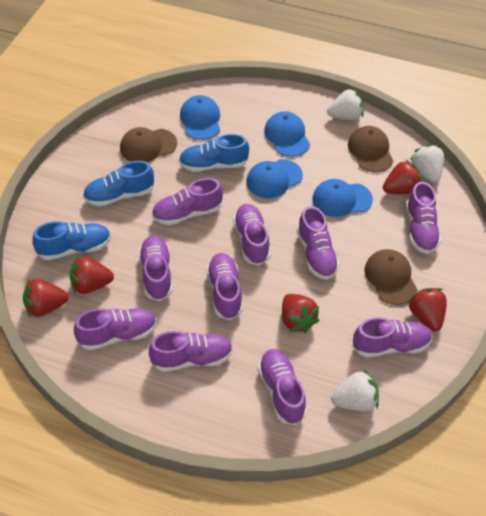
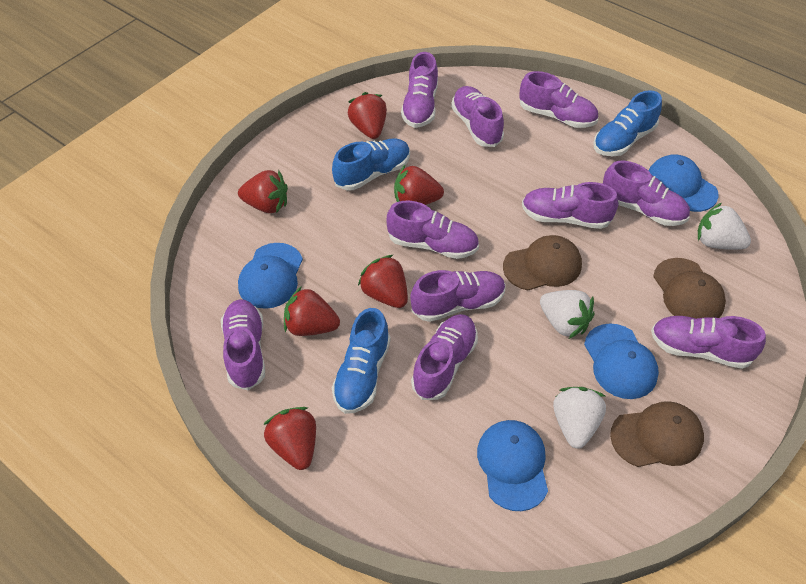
red strawberry: 5 -> 6

